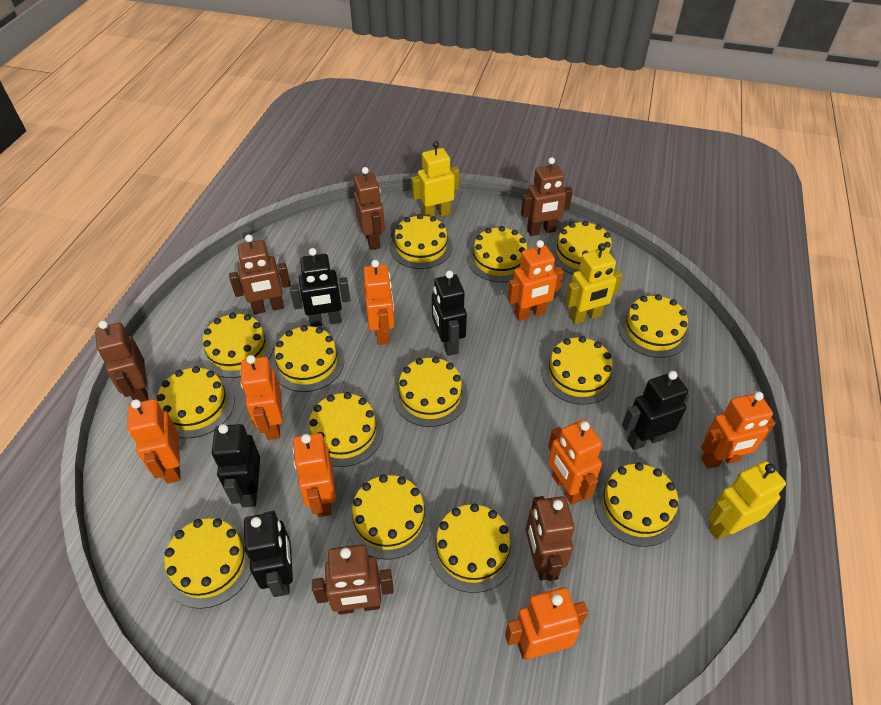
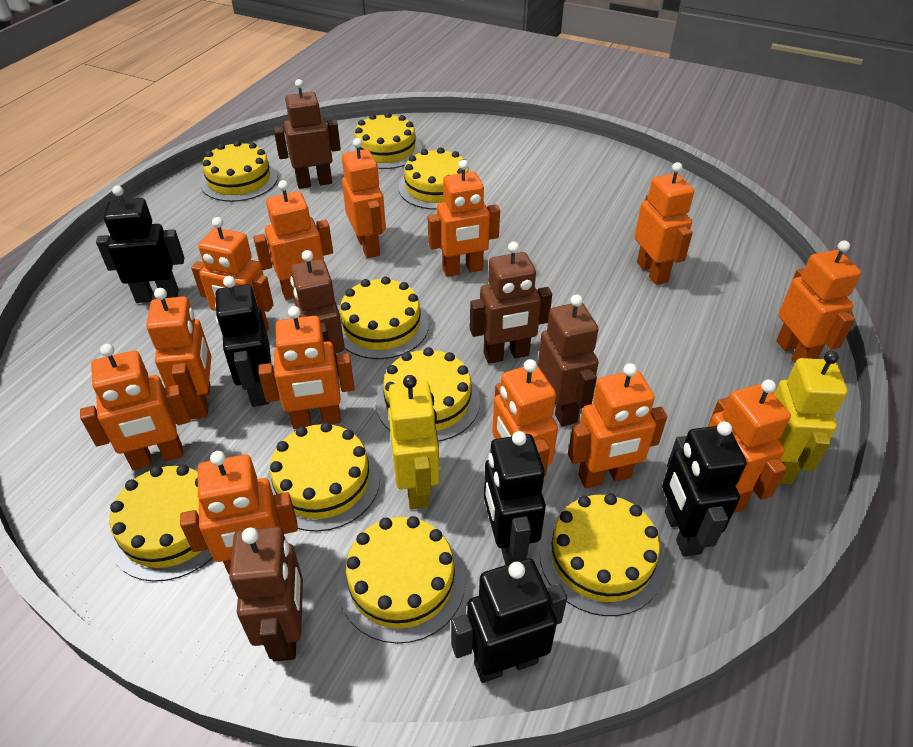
brown robot: 6 -> 5
orange robot: 8 -> 13
yellow cake: 14 -> 9
yellow robot: 3 -> 2

